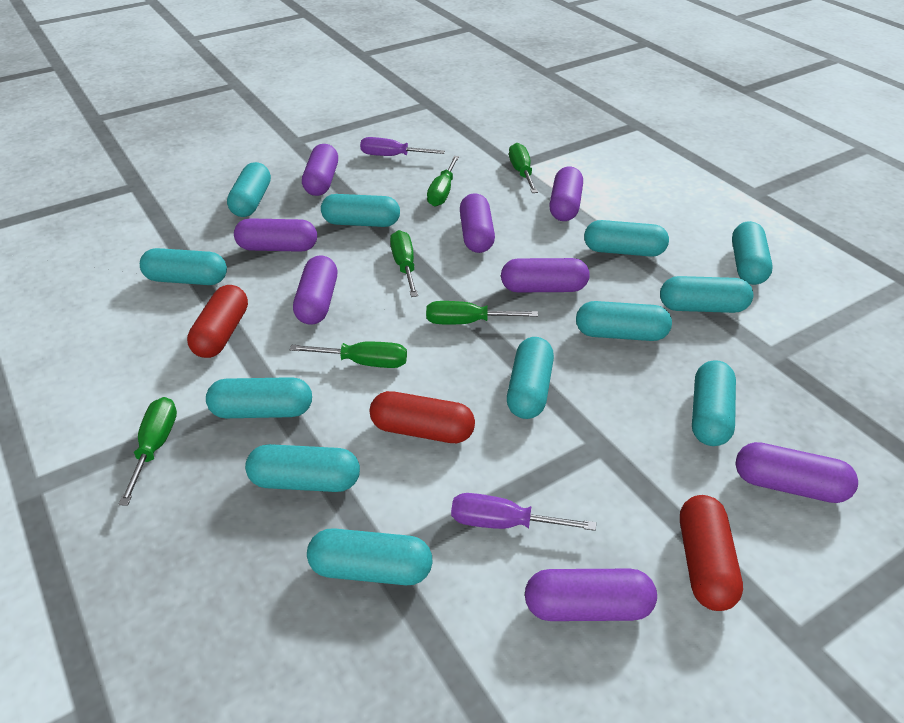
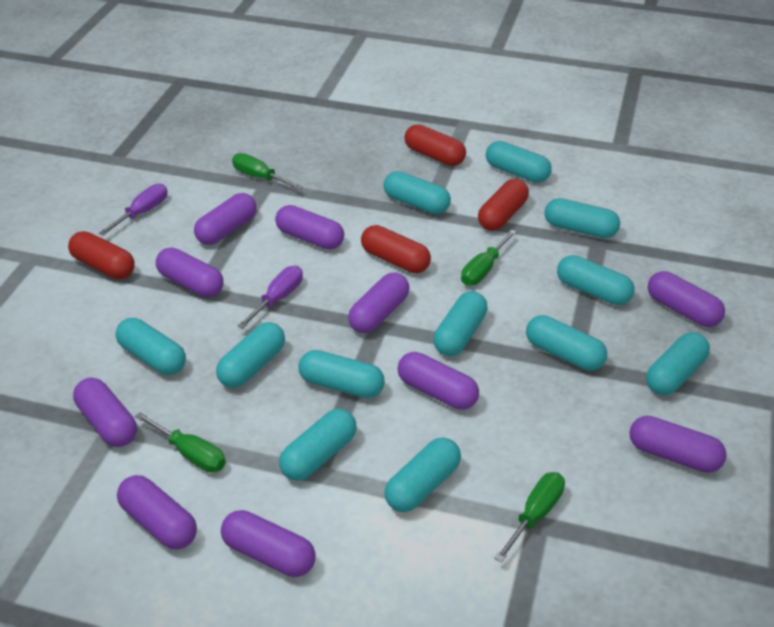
green screwdriver: 6 -> 4
purple capsule: 8 -> 10
red capsule: 3 -> 4

